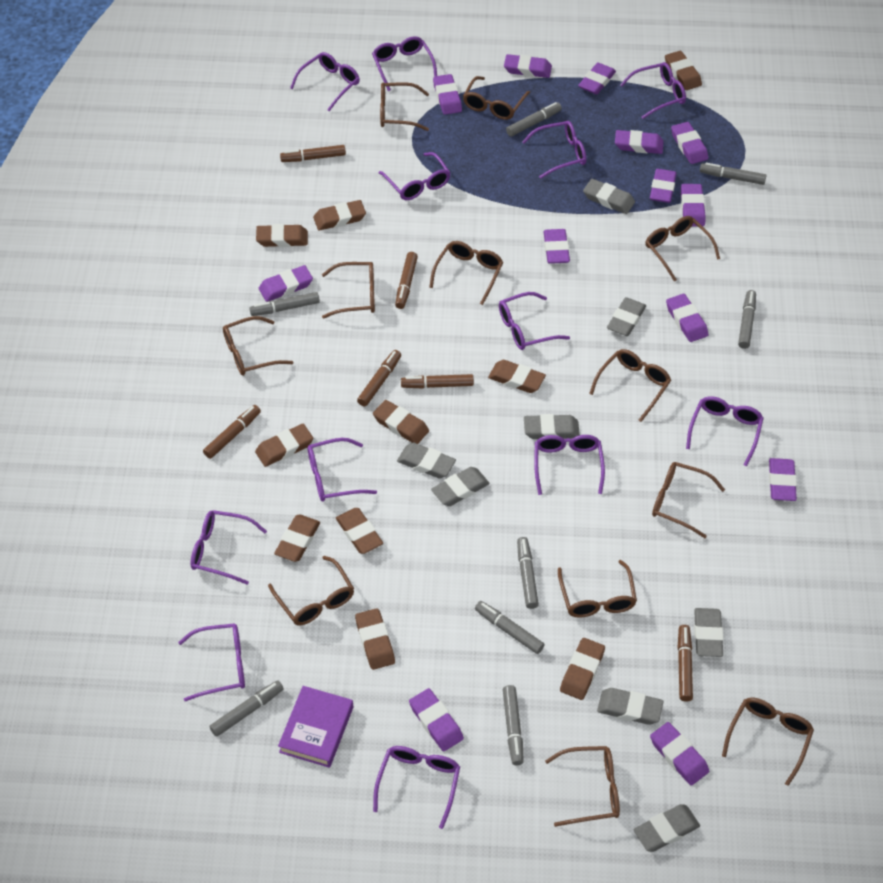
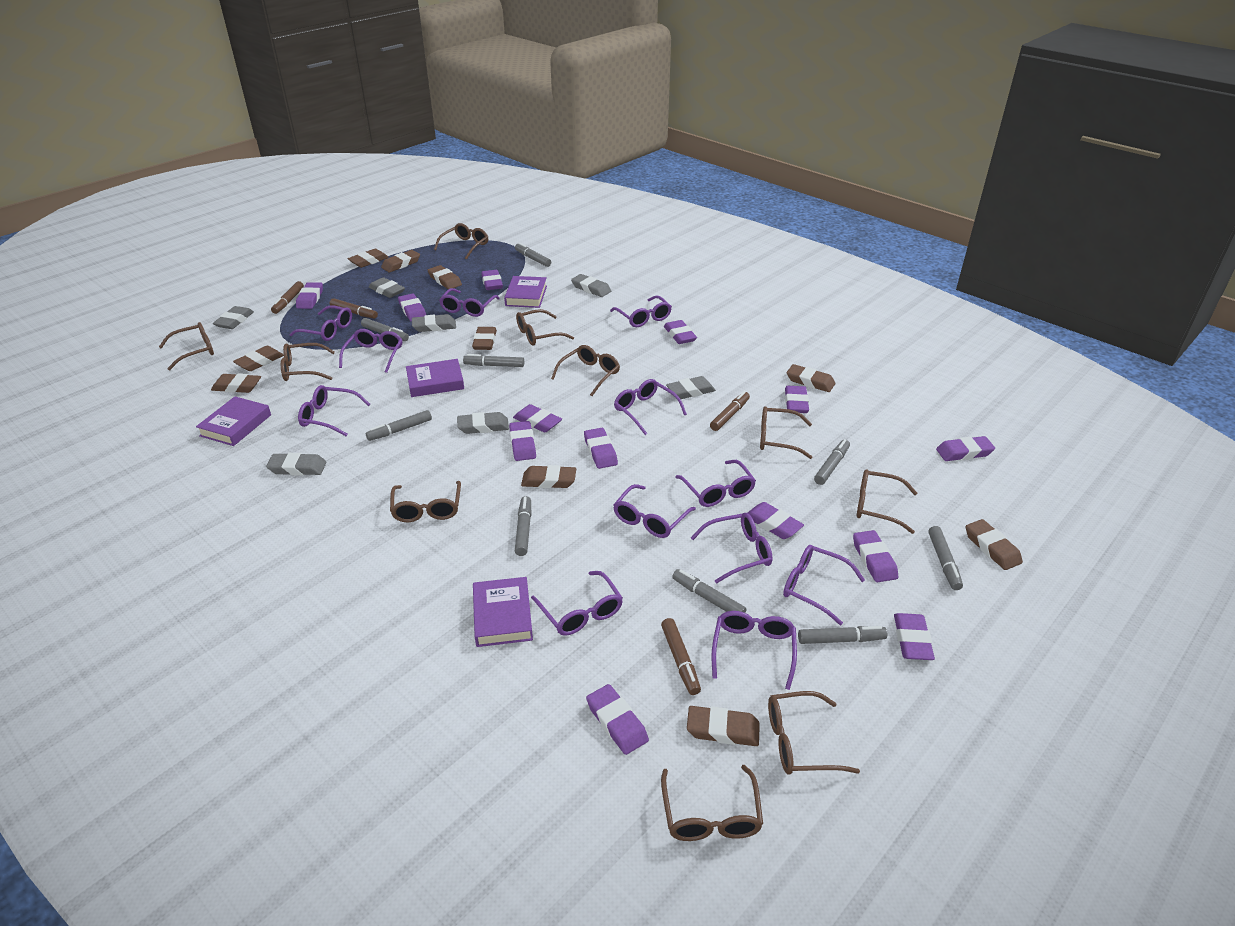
brown glasses: 12 -> 10
brown marker: 6 -> 4
grey eraser: 8 -> 7
grey marker: 8 -> 9
purple book: 1 -> 4

